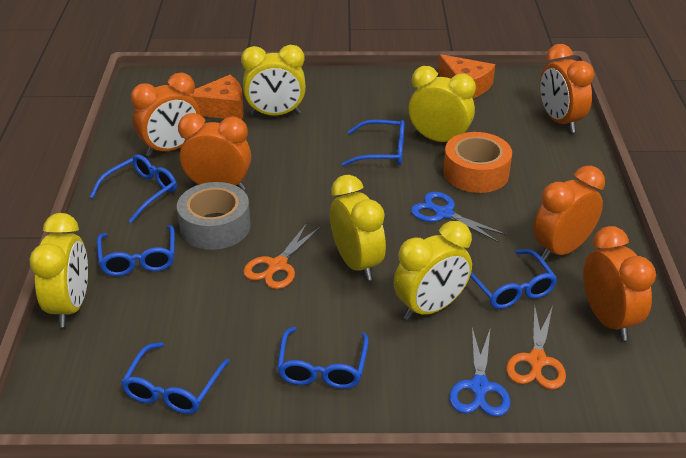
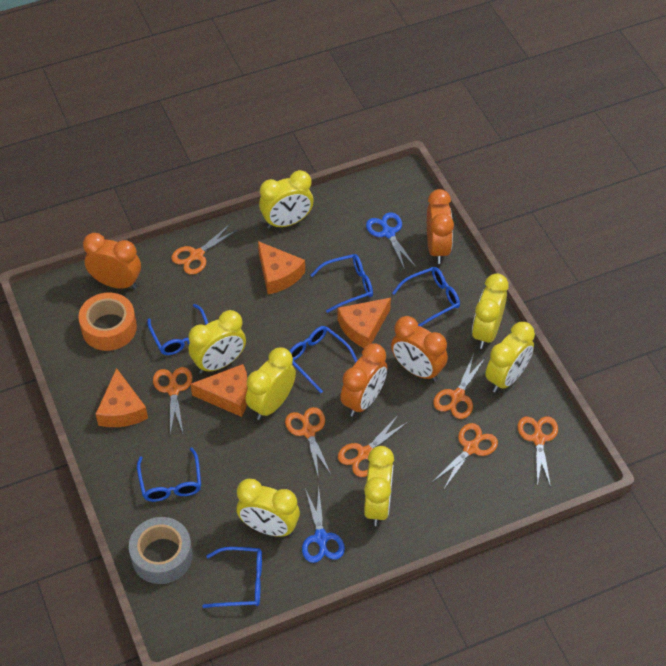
orange cheese: 2 -> 4
orange clock: 5 -> 4
orange scissors: 2 -> 7
yellow clock: 5 -> 7

